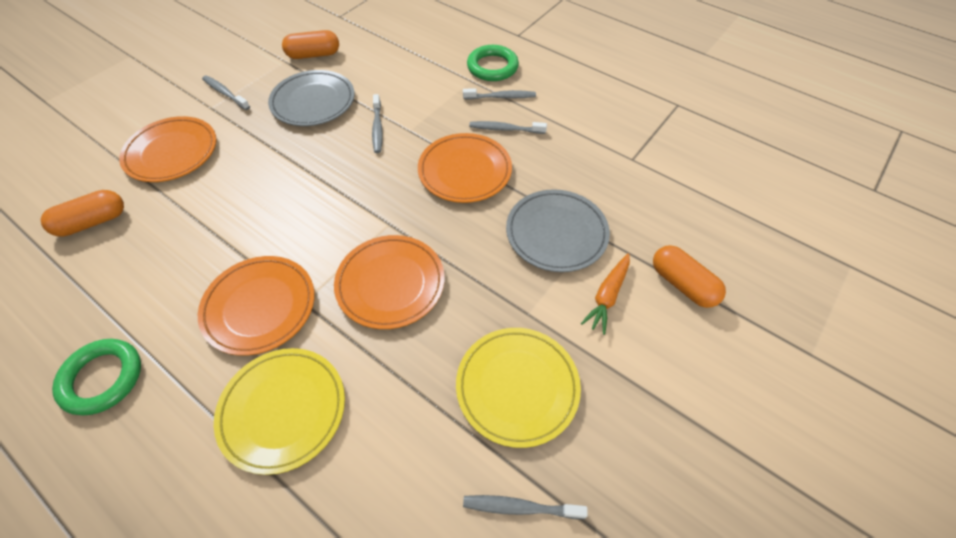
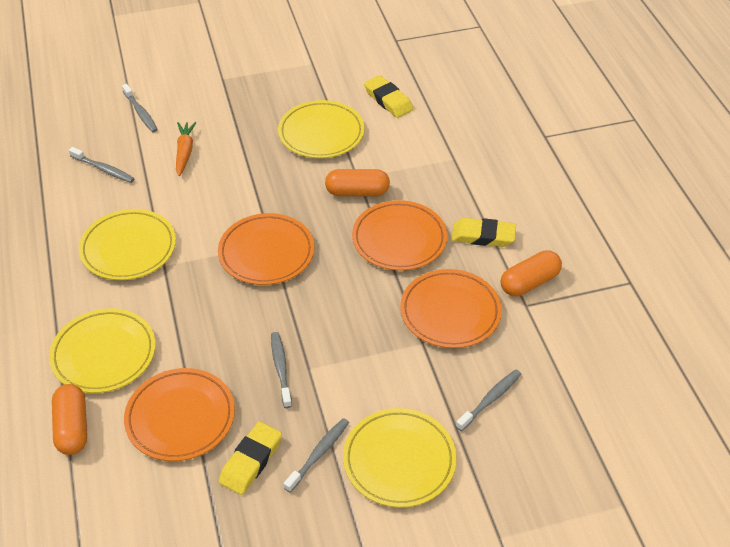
green ring: 2 -> 0
grey plate: 2 -> 0
yellow eraser: 0 -> 3
yellow plate: 2 -> 4

